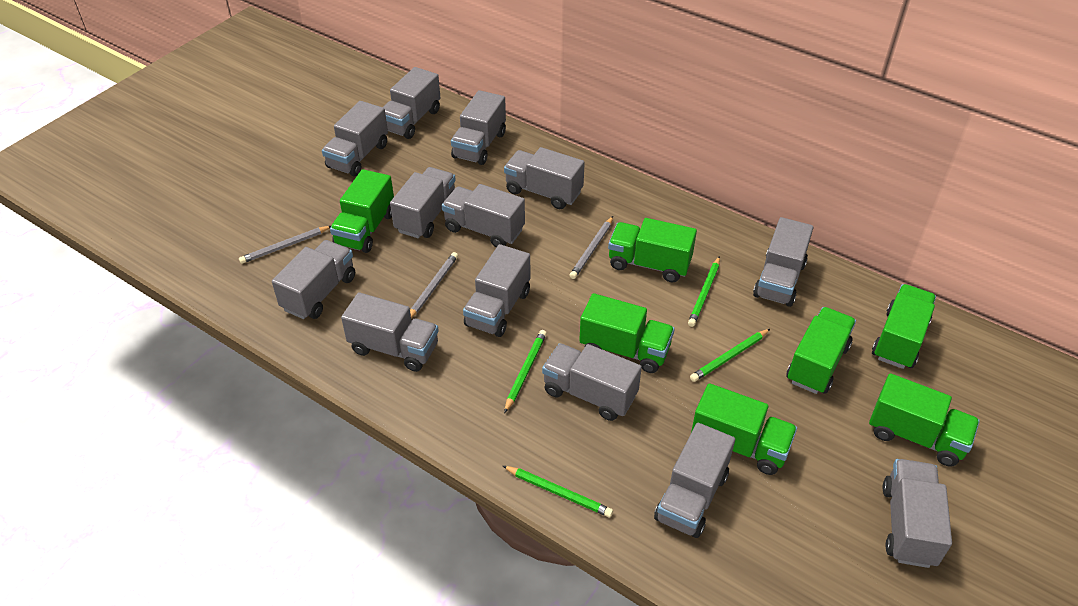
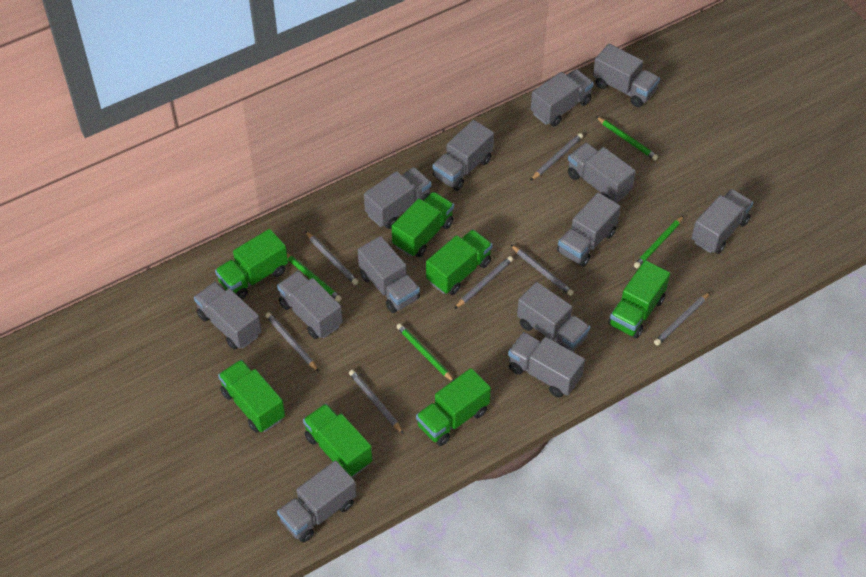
grey pencil: 3 -> 7

